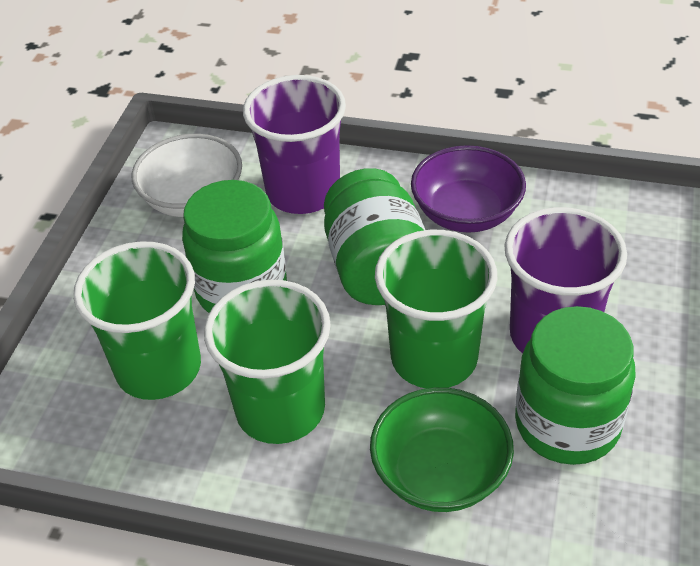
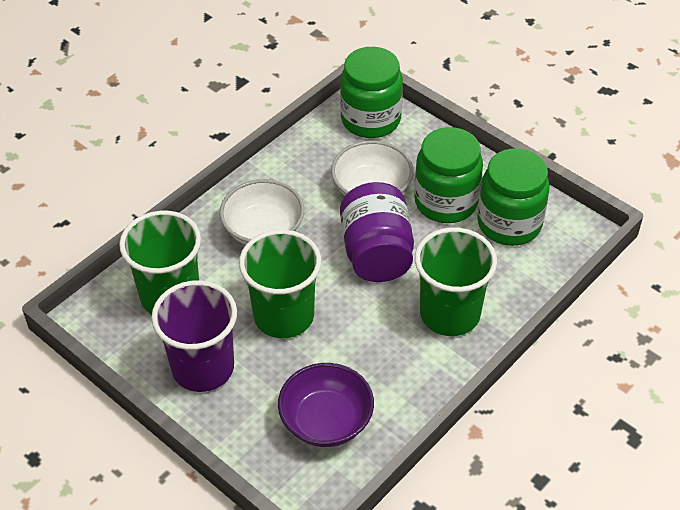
green bowl: 1 -> 0
purple cup: 2 -> 1
purple jar: 0 -> 1
white bowl: 1 -> 2

